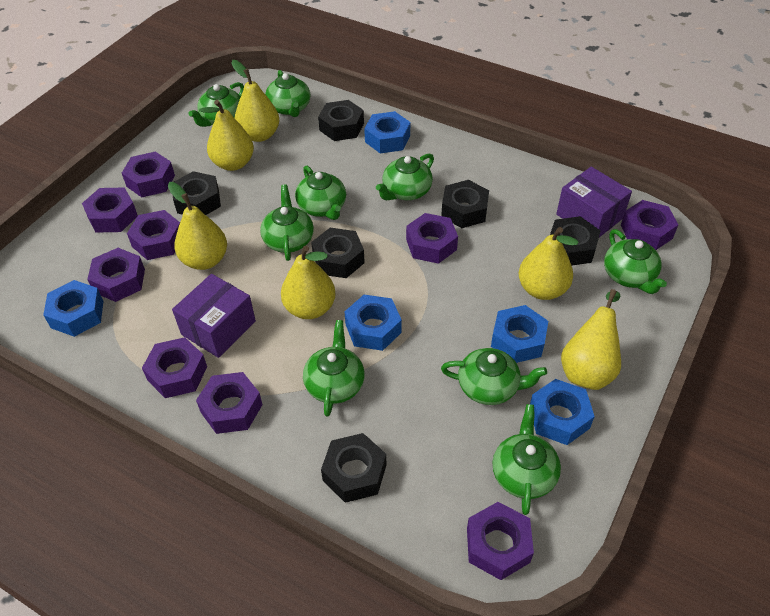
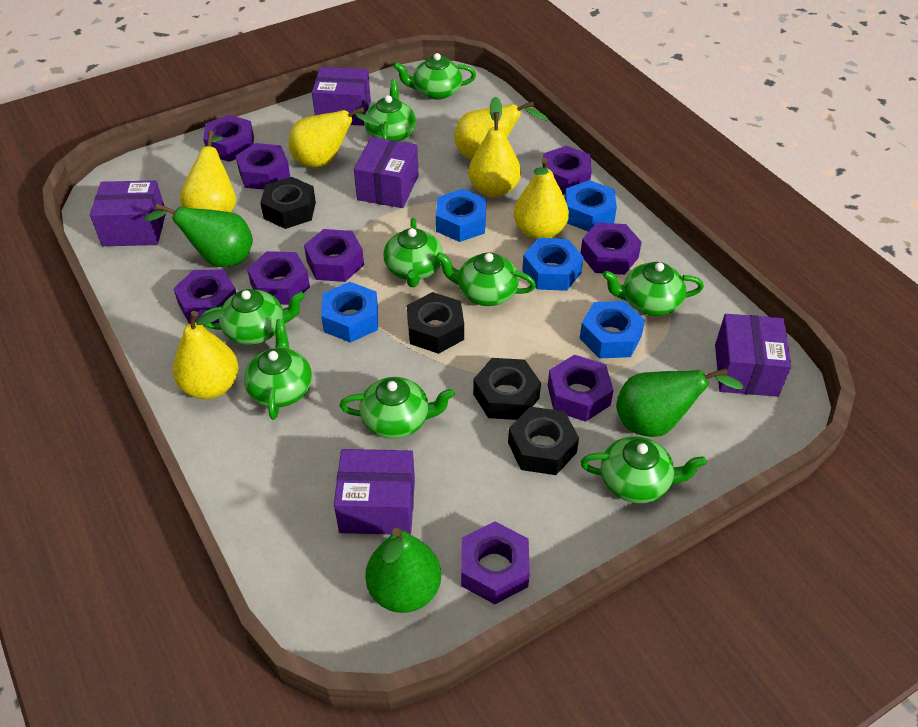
black nut: 6 -> 4
green pear: 0 -> 3
purple box: 2 -> 5

